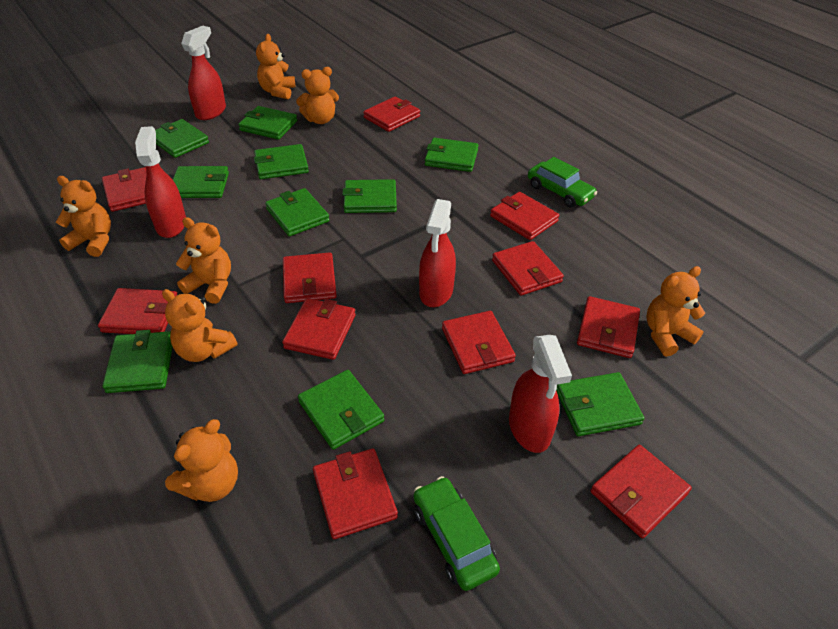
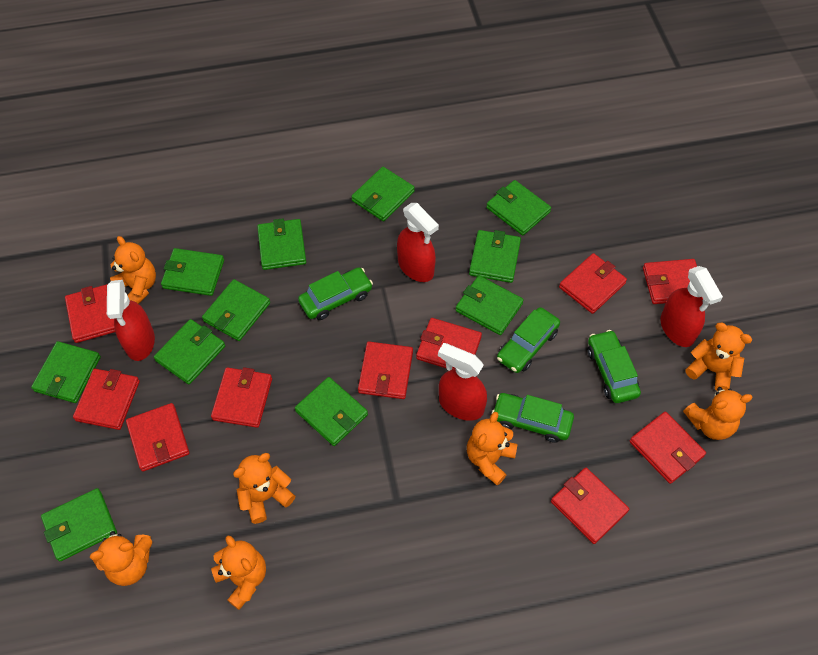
green car: 2 -> 4
green wallet: 10 -> 11
red wallet: 11 -> 10

